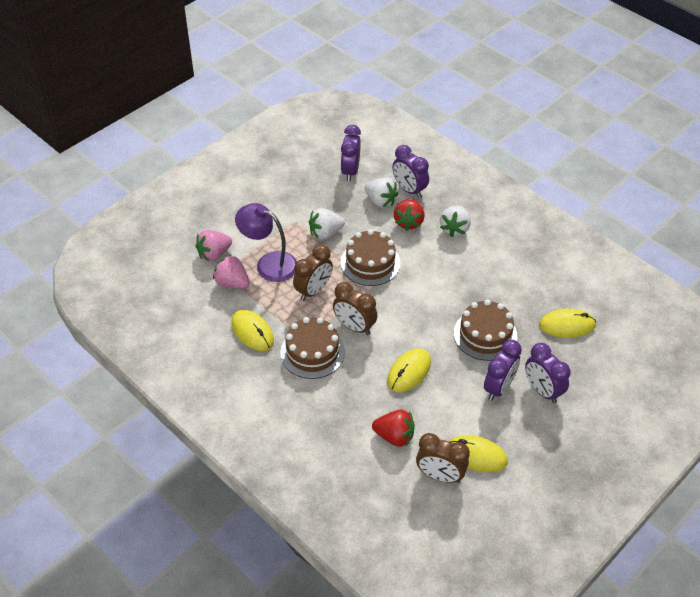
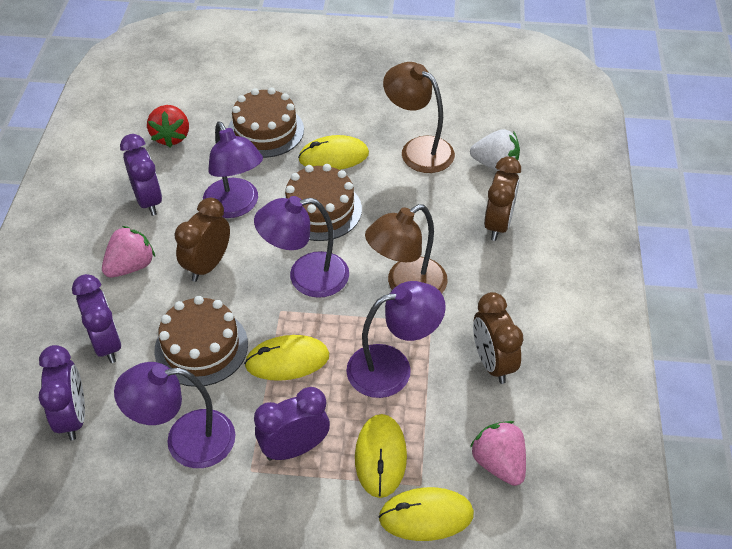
brown lamp: 0 -> 2
purple lamp: 1 -> 4
red strawberry: 2 -> 1
white strawberry: 3 -> 1

